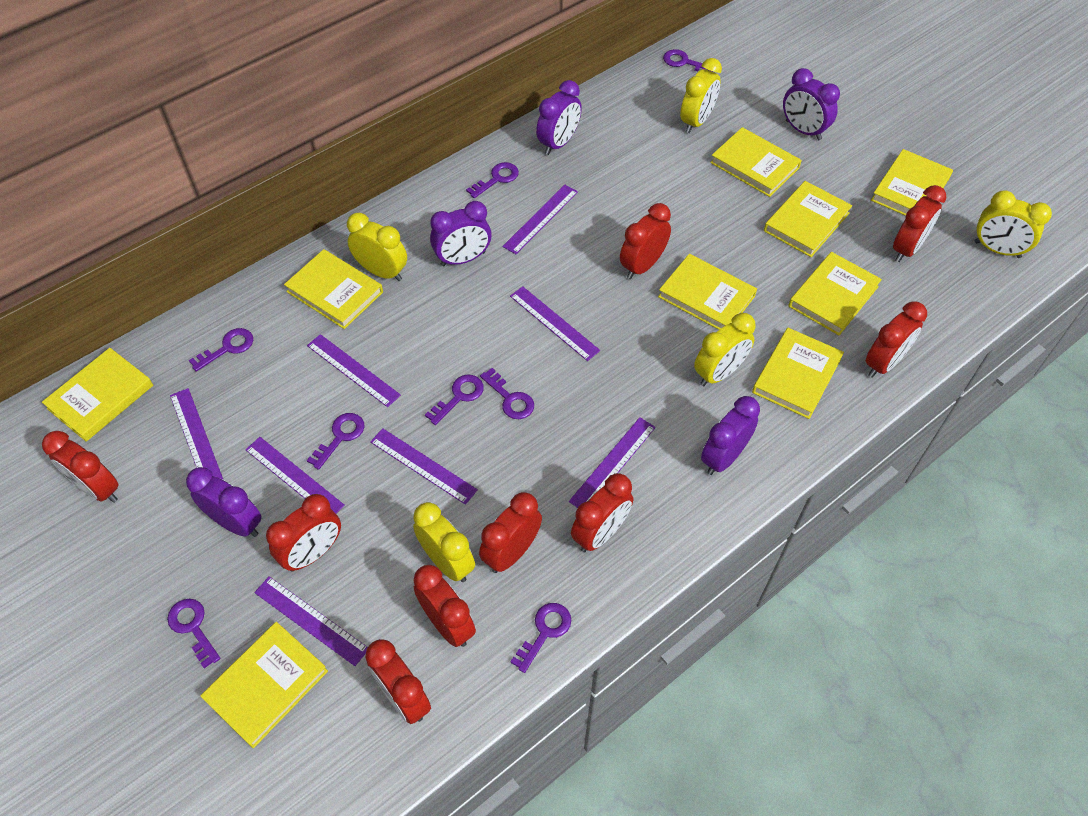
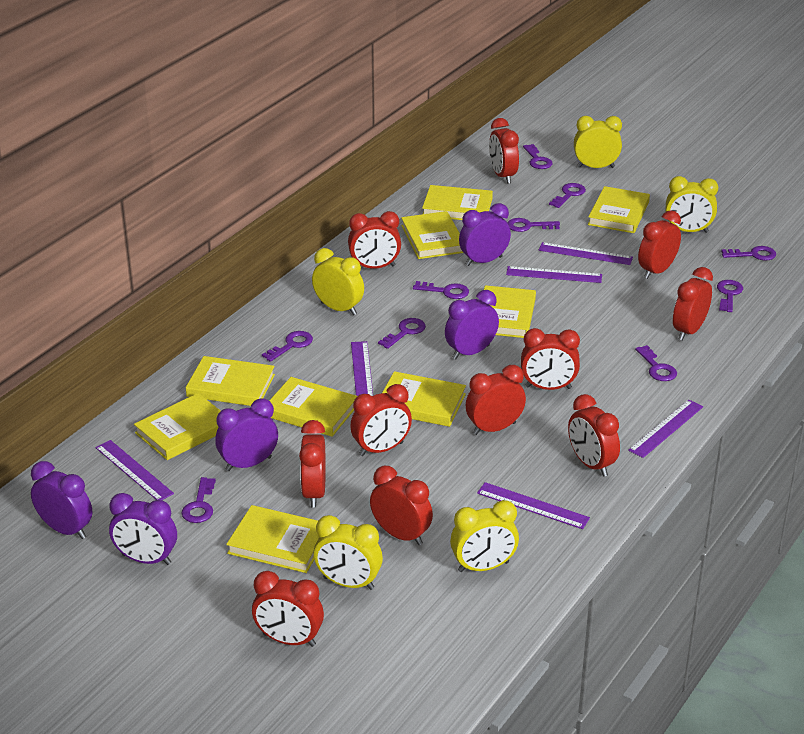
purple key: 8 -> 10
purple ruler: 8 -> 6
red clock: 9 -> 11

